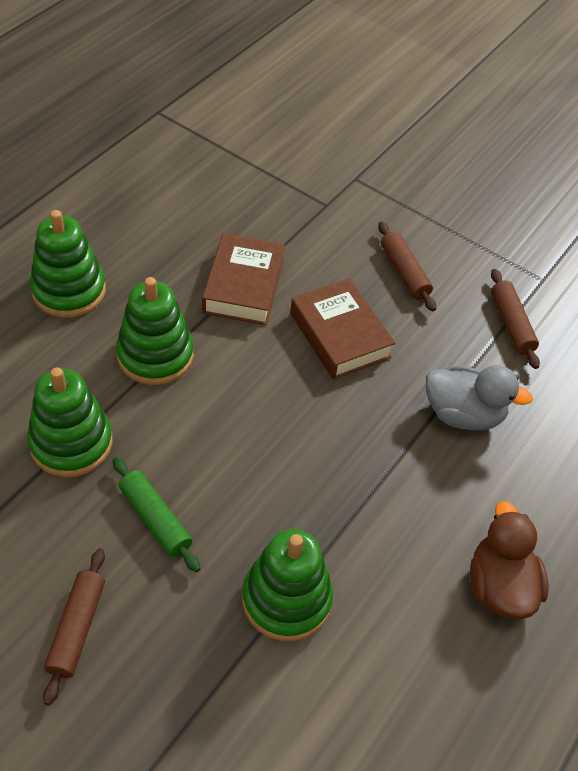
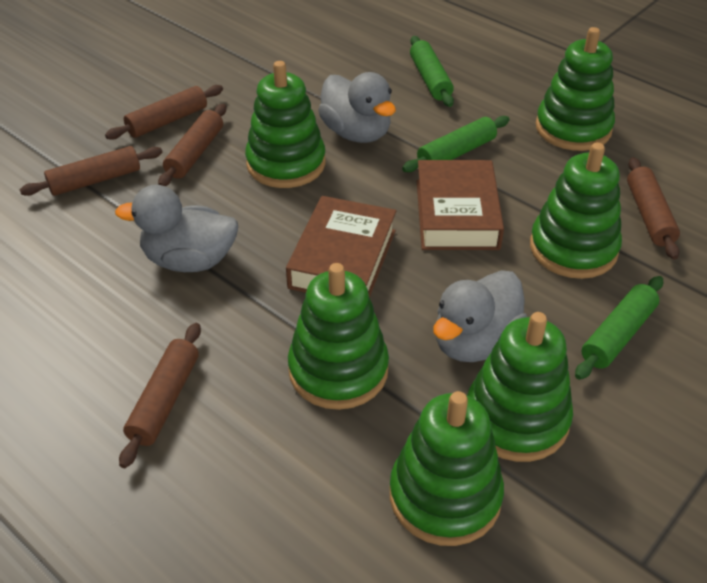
brown duck: 1 -> 0
brown rolling pin: 3 -> 5
green rolling pin: 1 -> 3
green stacking toy: 4 -> 6
grey duck: 1 -> 3

